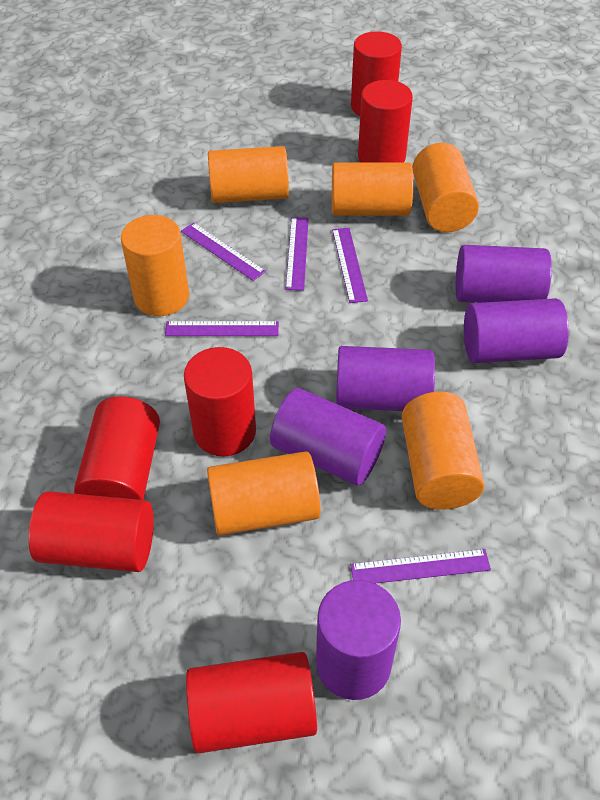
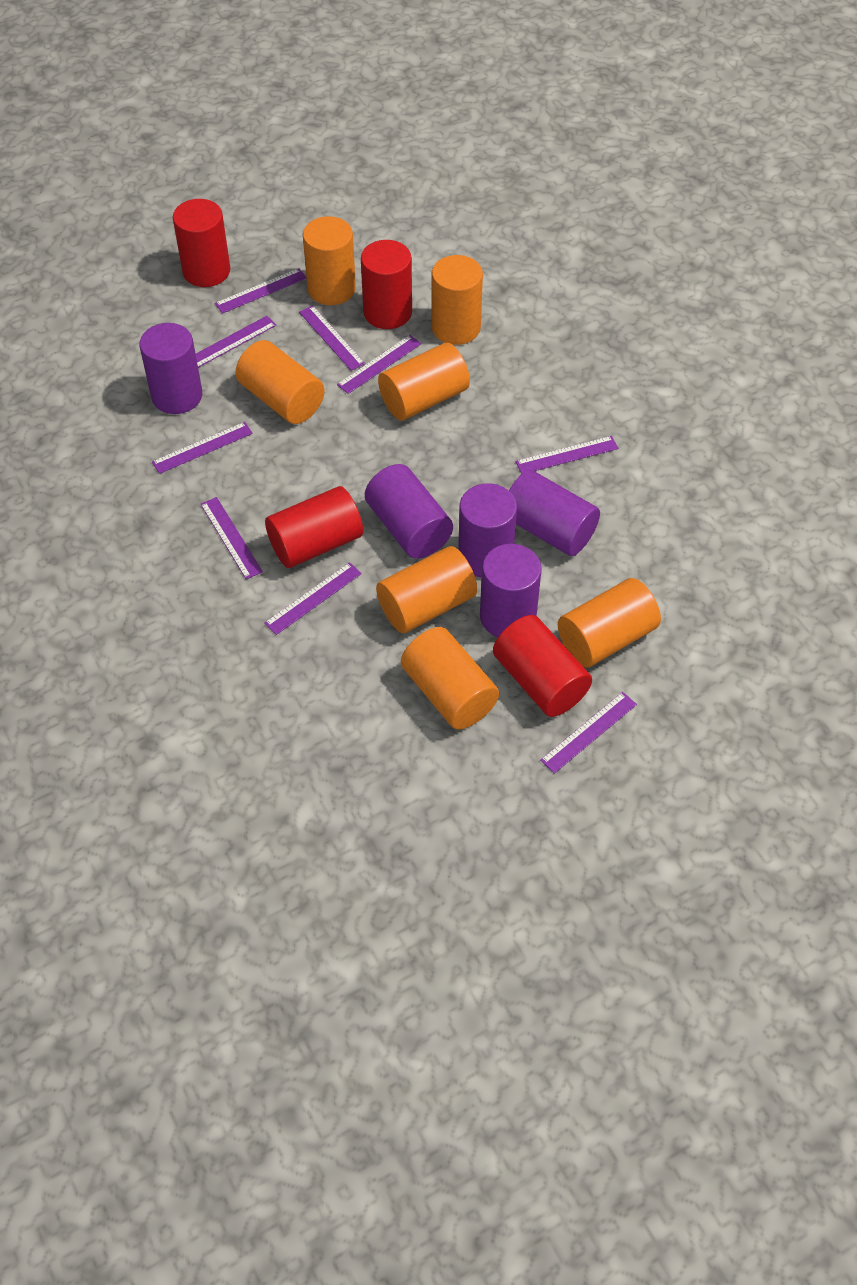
orange cylinder: 6 -> 7
purple ruler: 5 -> 9
red cylinder: 6 -> 4

